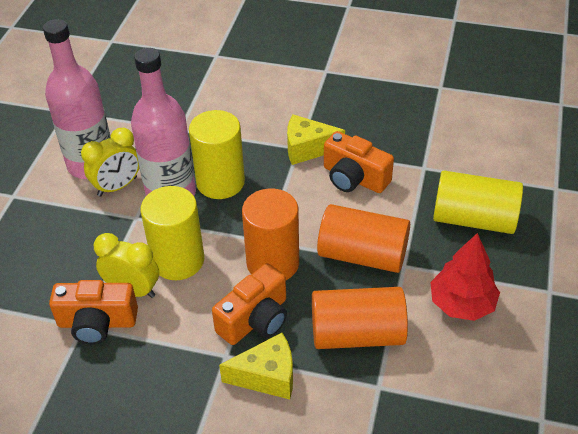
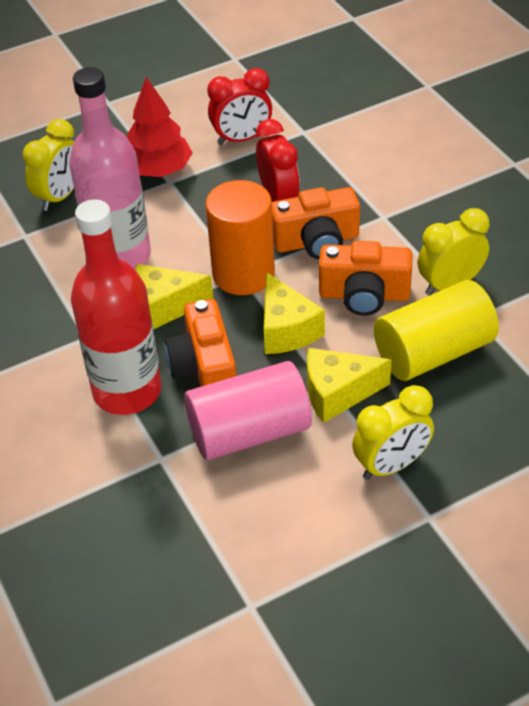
orange cylinder: 3 -> 1
pink bottle: 2 -> 1
pink cylinder: 0 -> 1
red bottle: 0 -> 1
red clock: 0 -> 2
yellow cheese: 2 -> 3
yellow clock: 2 -> 3
yellow cylinder: 3 -> 1

